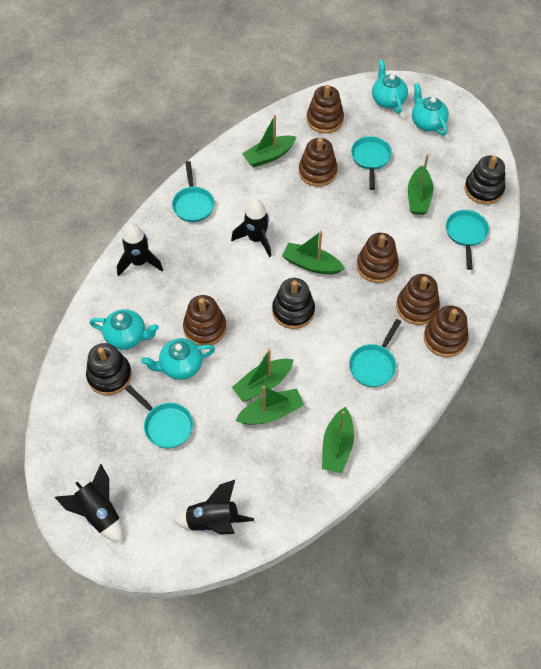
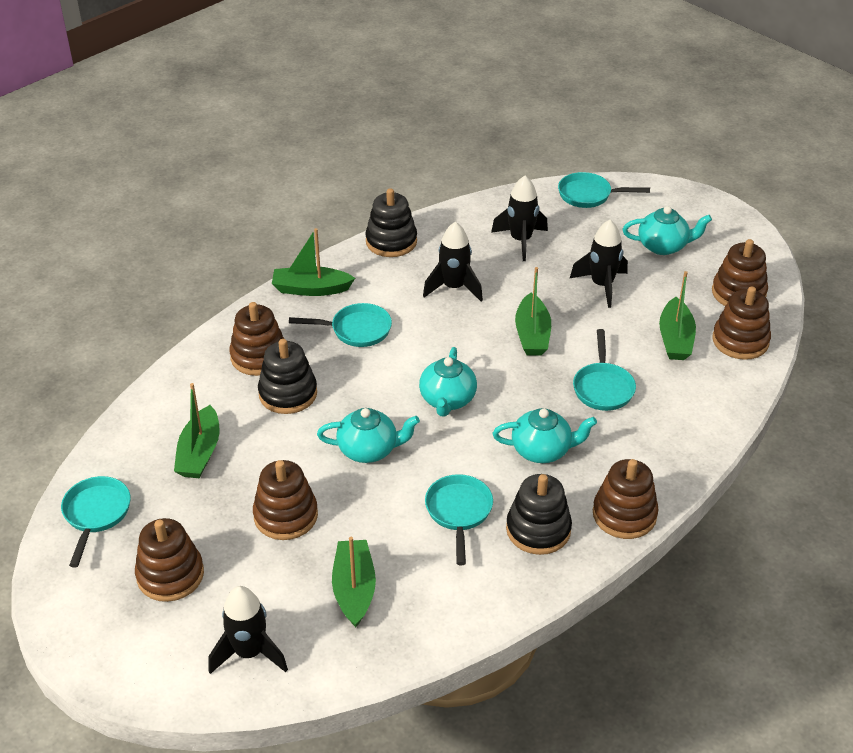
green boat: 6 -> 5

